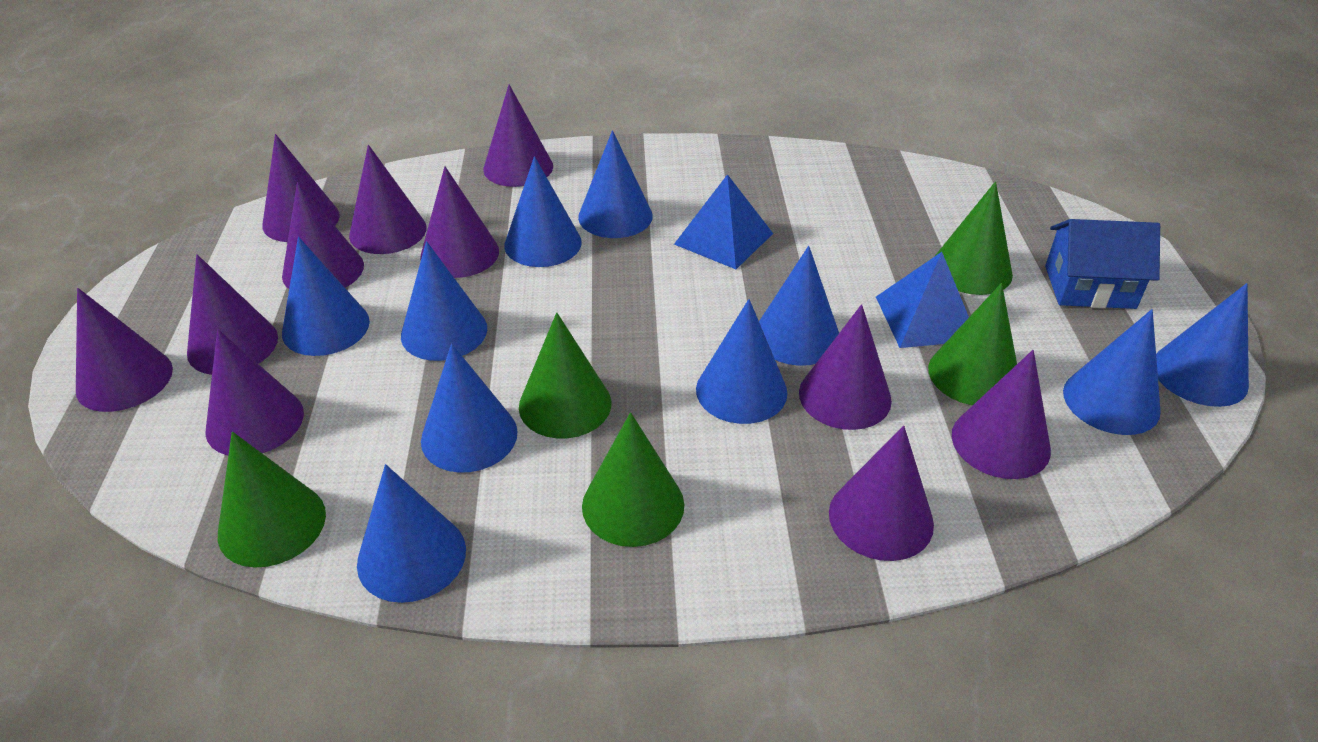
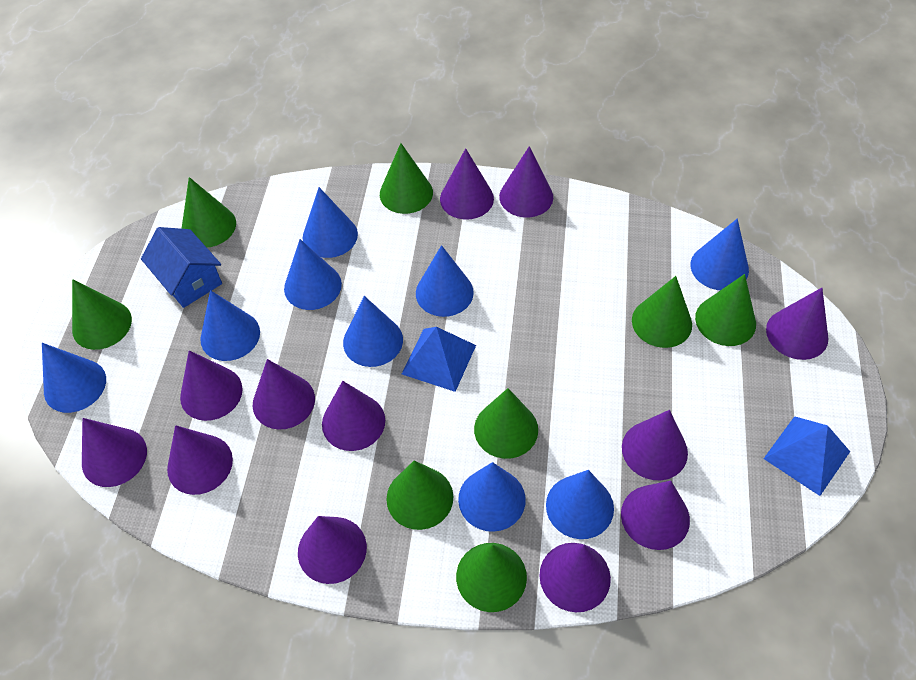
blue cone: 10 -> 9
green cone: 5 -> 8
purple cone: 11 -> 12

